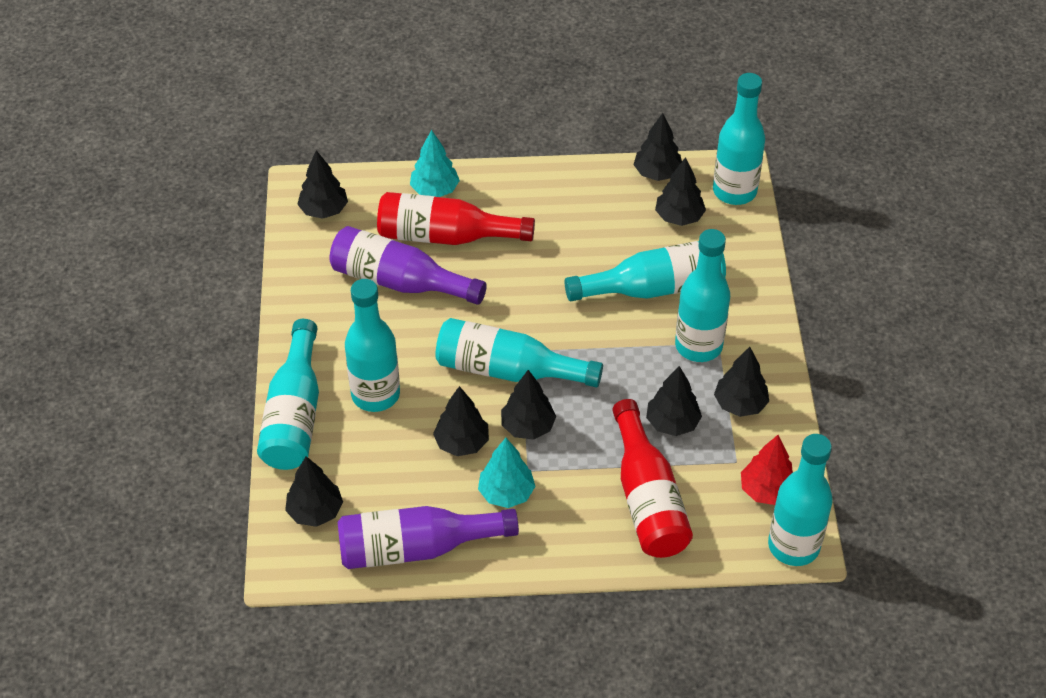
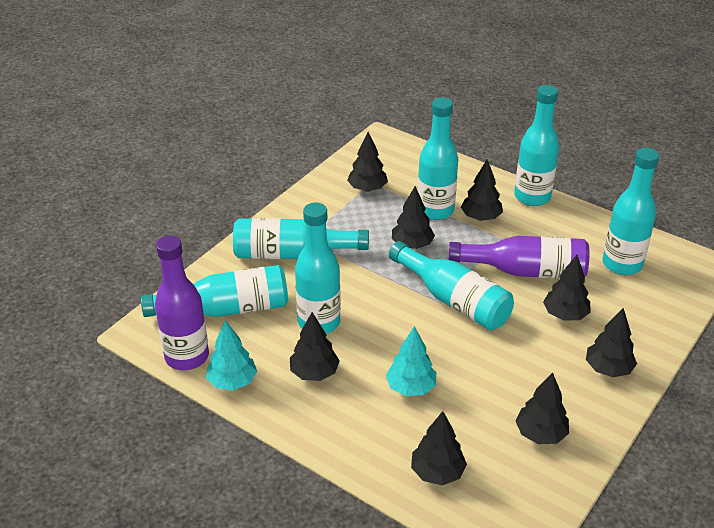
red bottle: 2 -> 0
red tree: 1 -> 0

